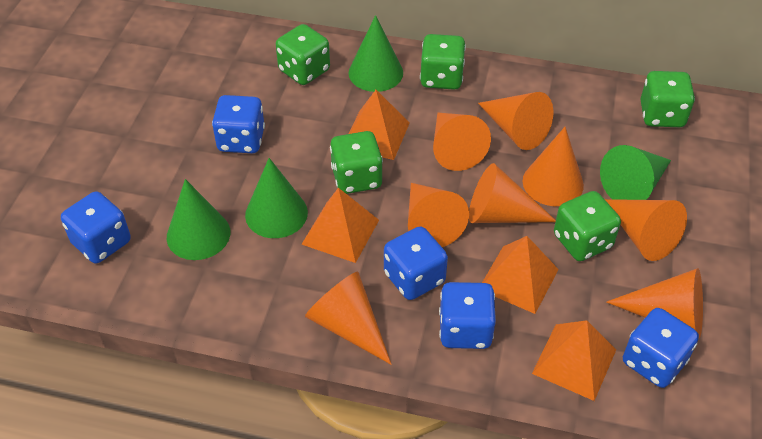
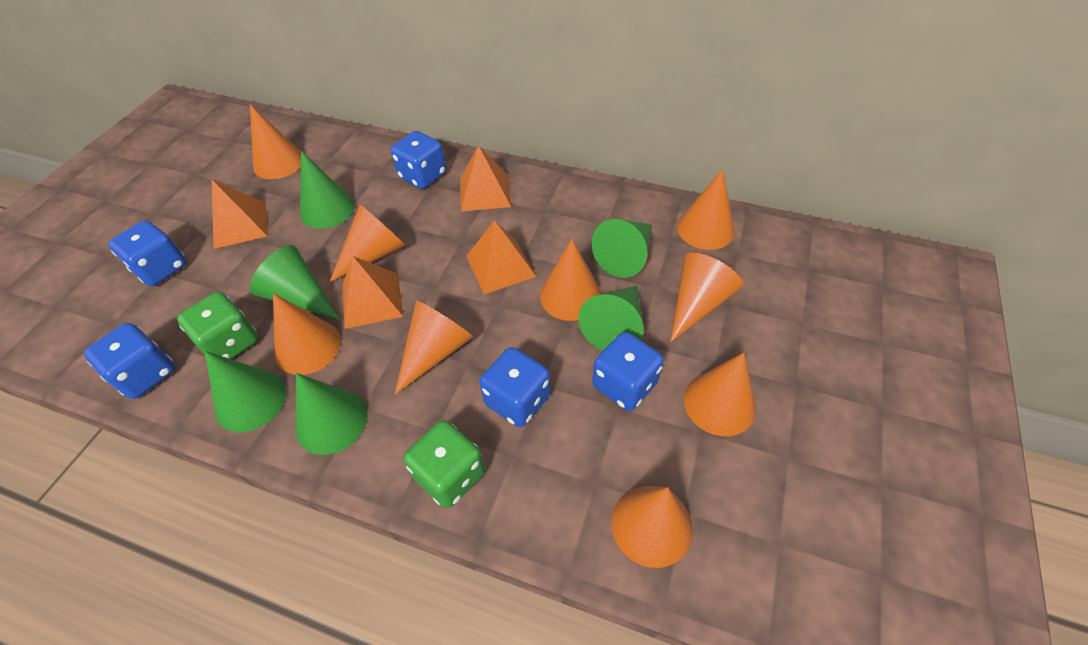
green cone: 4 -> 6
green dice: 5 -> 2
orange cone: 8 -> 9

